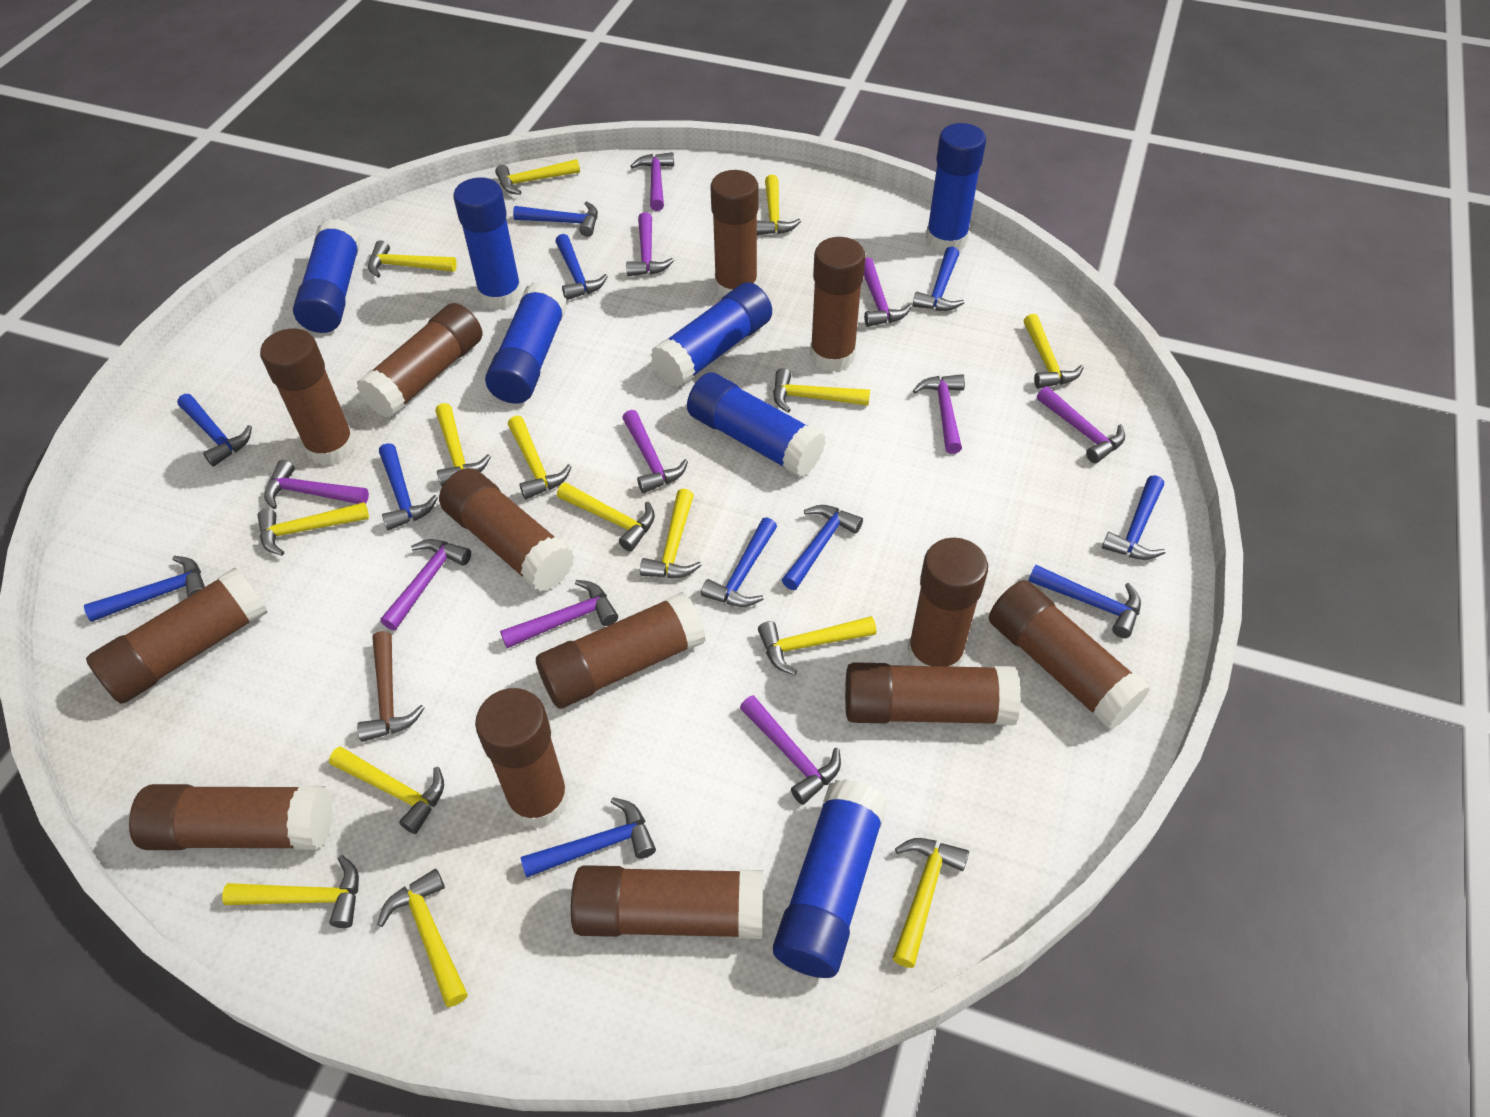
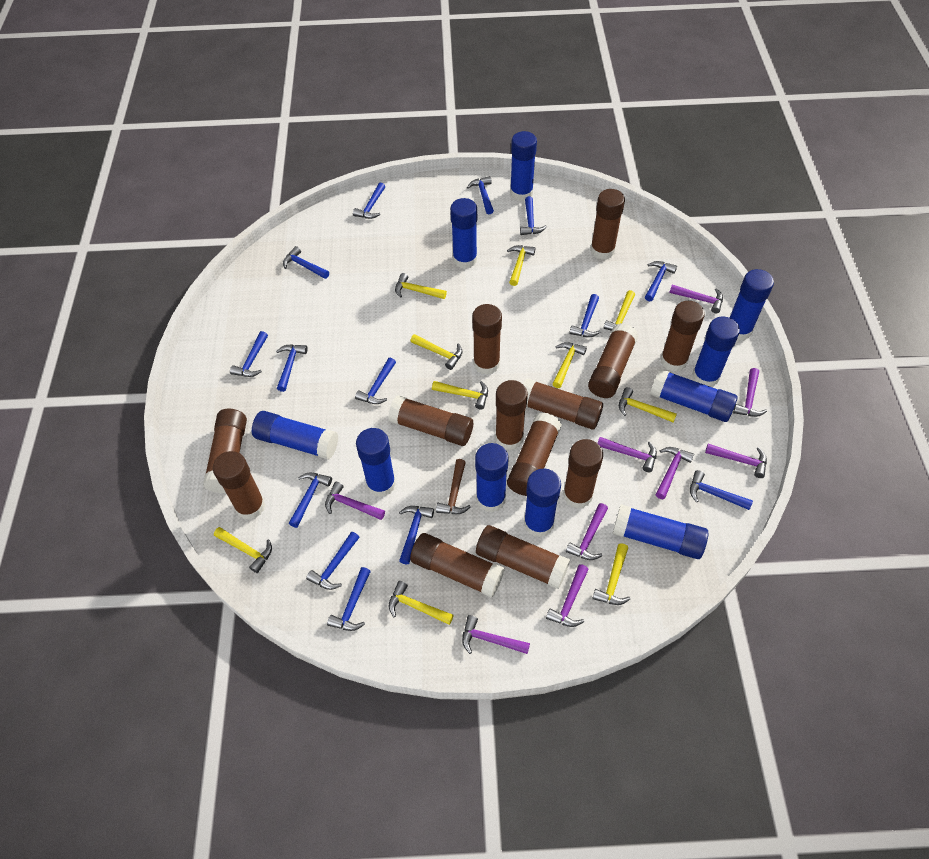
blue glue stick: 7 -> 10
blue hammer: 11 -> 14
purple hammer: 10 -> 9
yellow hammer: 15 -> 10

